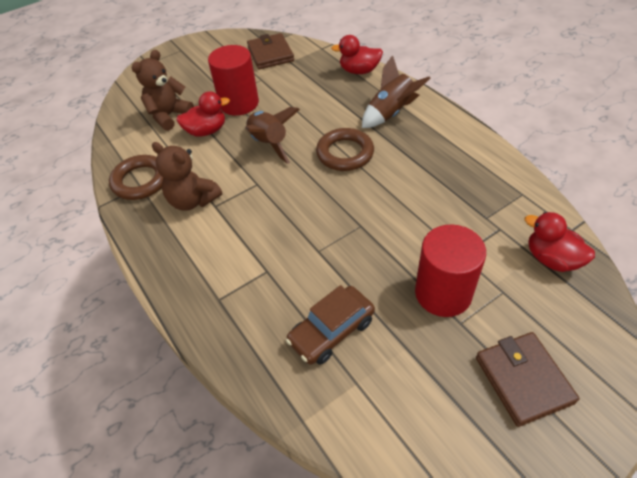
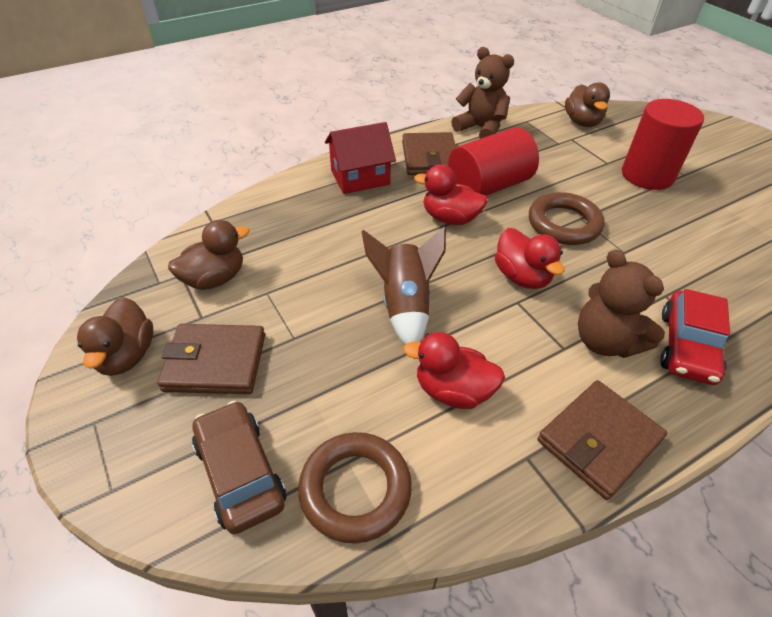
brown duck: 0 -> 3
brown rocket: 2 -> 1
brown wallet: 2 -> 3
red car: 0 -> 1
red house: 0 -> 1

